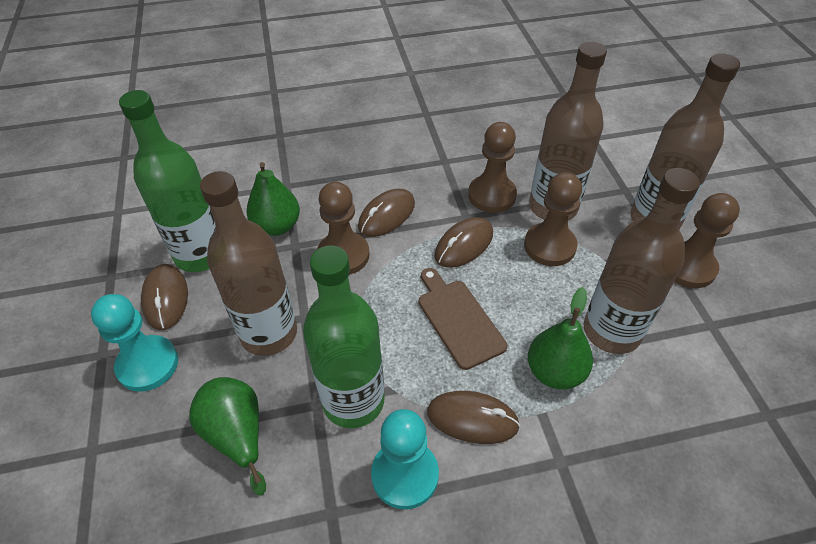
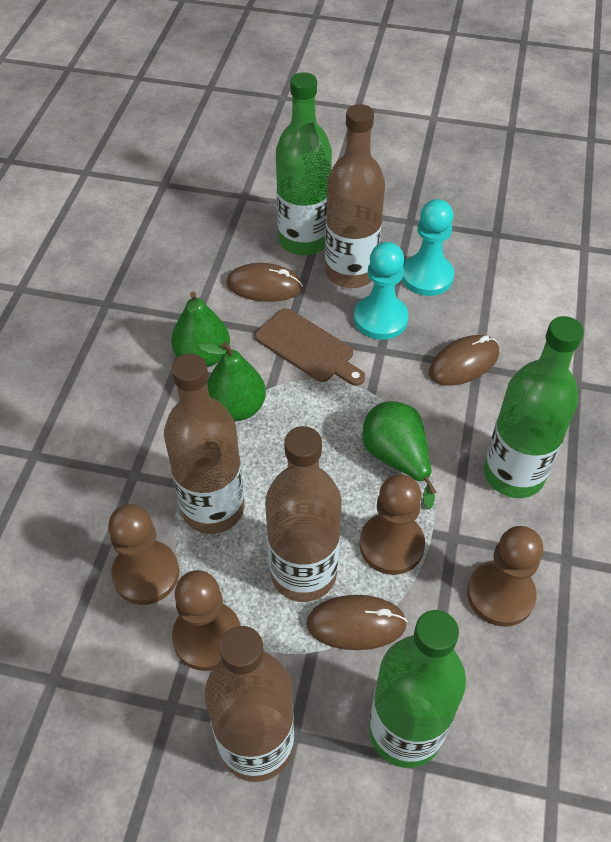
brown mouse: 4 -> 3
green bottle: 2 -> 3

